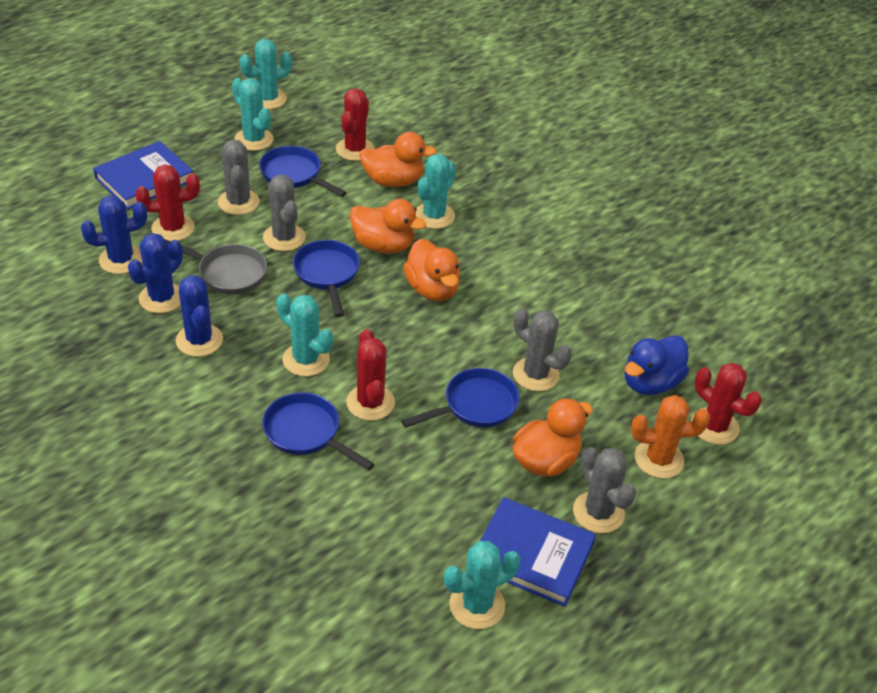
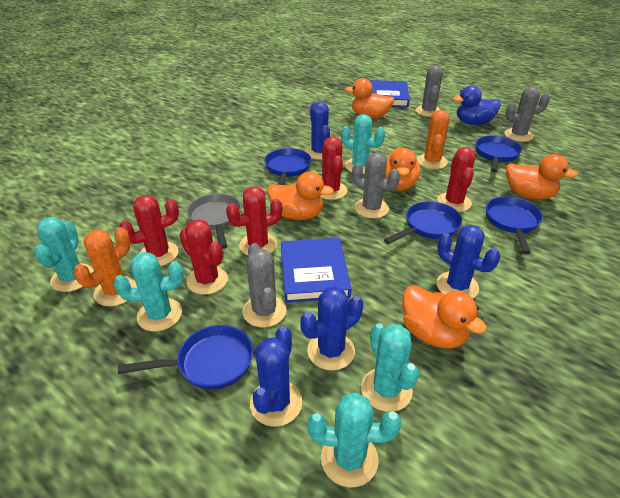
blue cactus: 3 -> 4
blue pan: 4 -> 5
orange cactus: 1 -> 2
orange duck: 4 -> 5
red cactus: 4 -> 5

